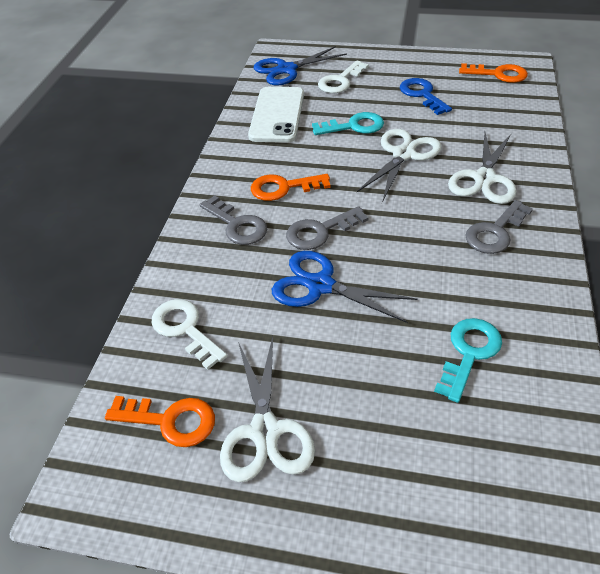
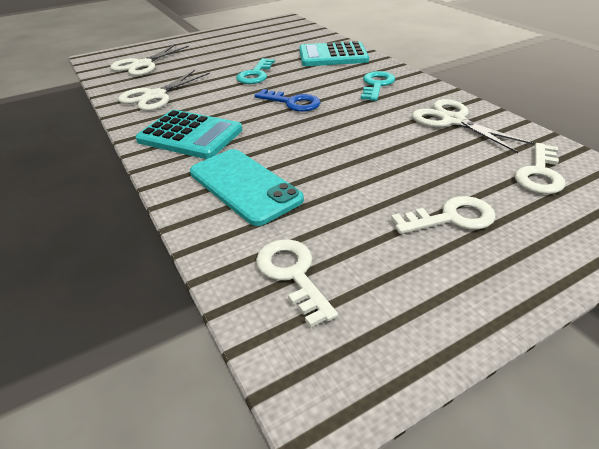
blue scissors: 2 -> 0
grey key: 3 -> 0
orange key: 3 -> 0
turquoise calculator: 0 -> 2
turquoise phone: 0 -> 1
white key: 2 -> 3
white phone: 1 -> 0

